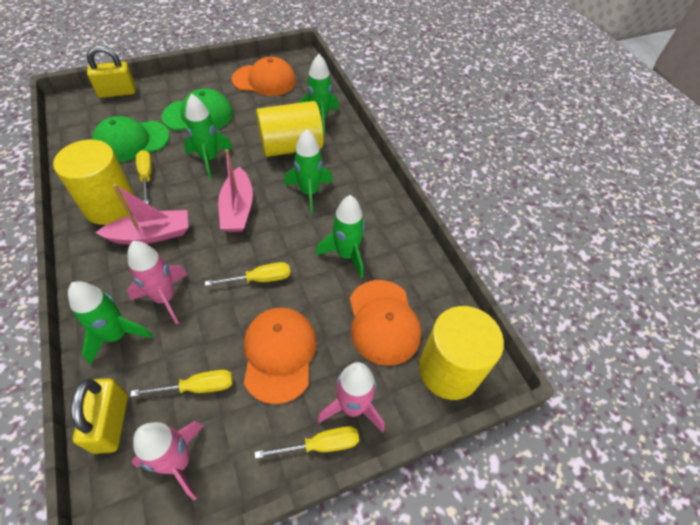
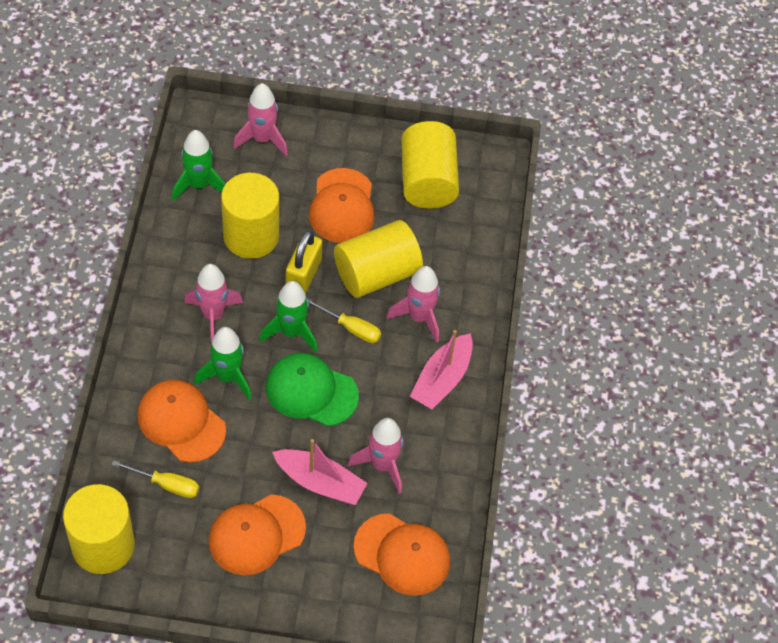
green cap: 2 -> 1
green rocket: 5 -> 3
orange cap: 3 -> 4
pink rocket: 3 -> 4
yellow cylinder: 3 -> 4
yellow padlock: 2 -> 1
yellow screwdriver: 4 -> 2

